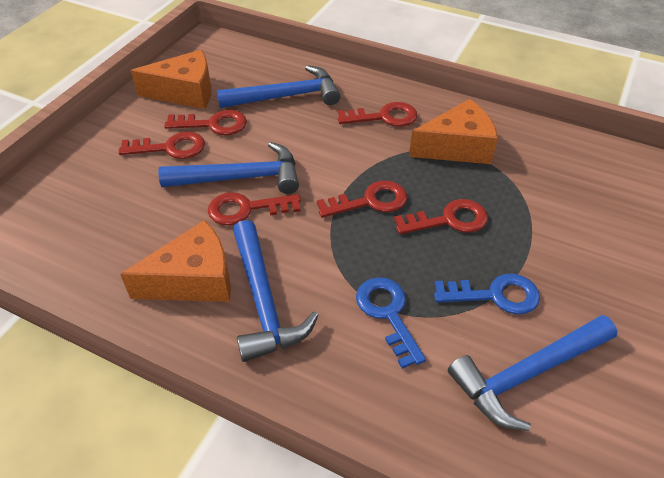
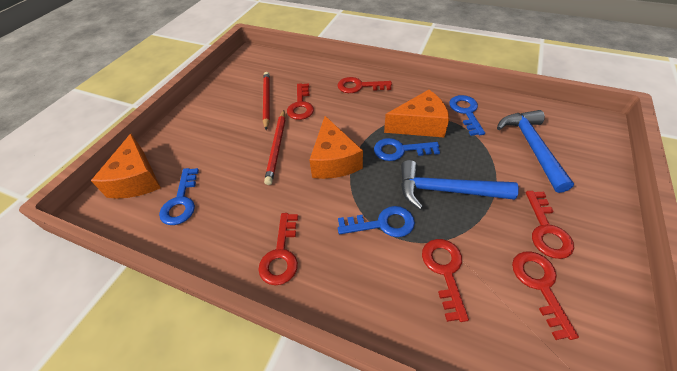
blue hammer: 4 -> 2
blue key: 2 -> 4
red pencil: 0 -> 2

